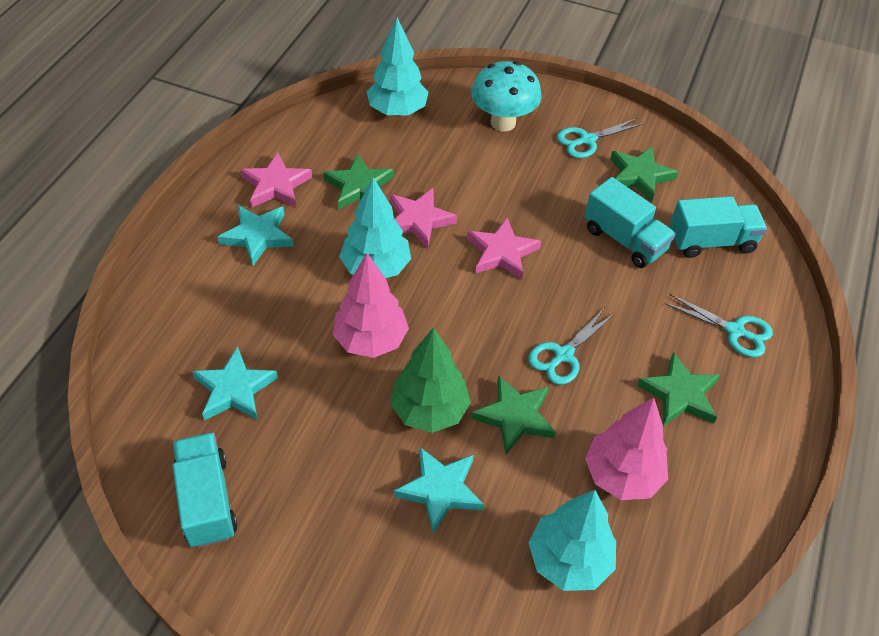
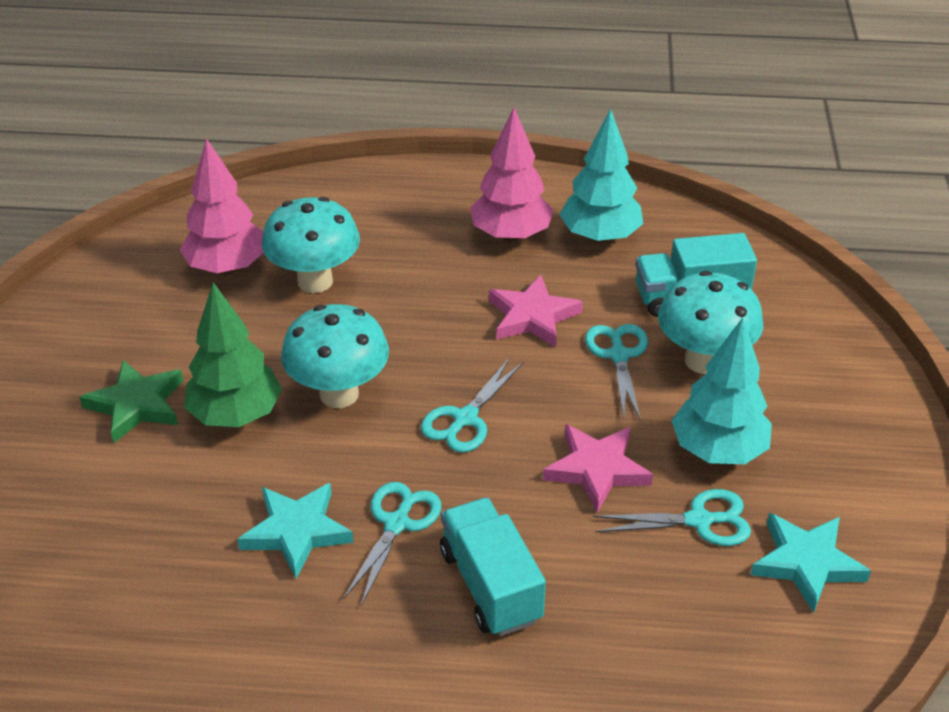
green star: 4 -> 1
pink star: 3 -> 2
turquoise mushroom: 1 -> 3
turquoise scissors: 3 -> 4
turquoise star: 3 -> 2
turquoise tree: 3 -> 2
turquoise truck: 3 -> 2

